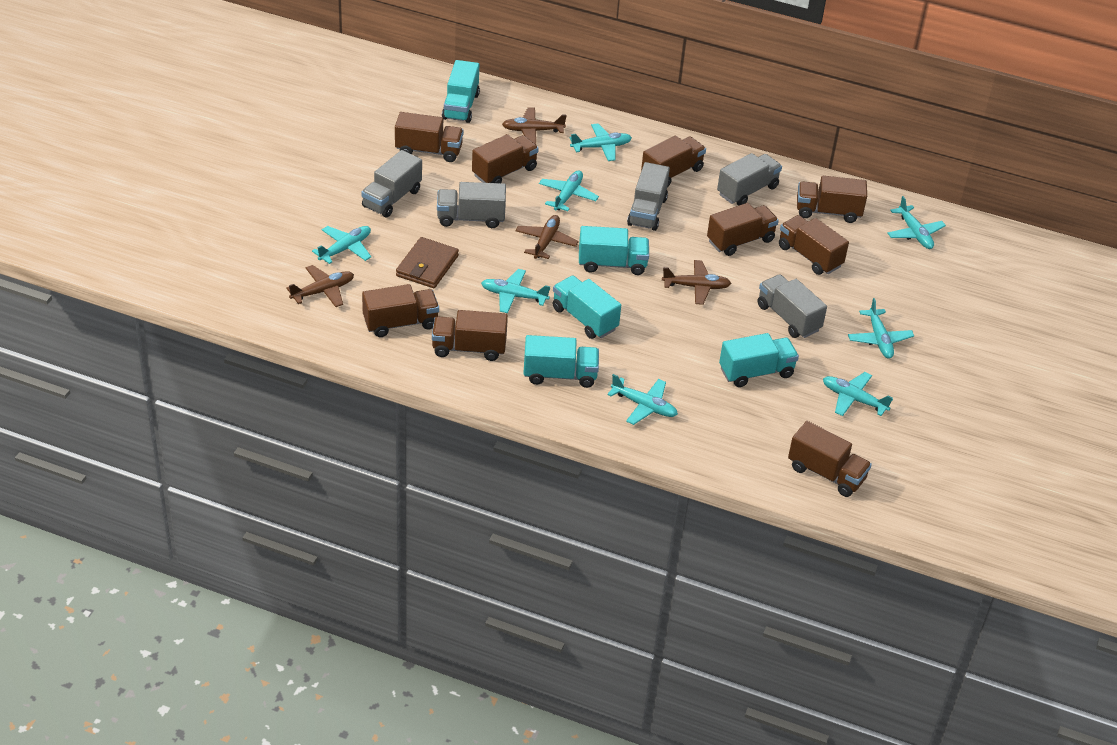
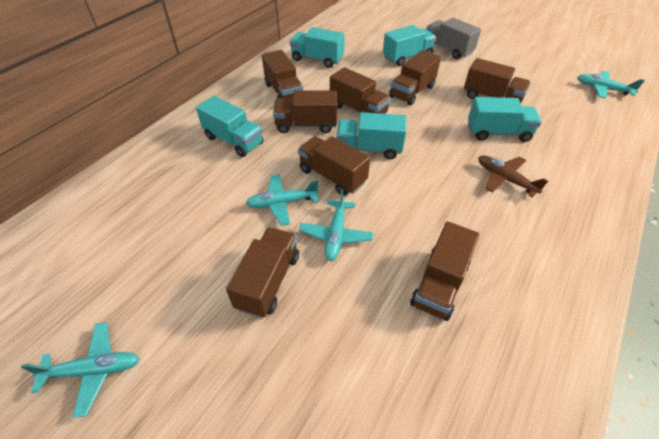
brown plane: 4 -> 1
brown truck: 9 -> 8
brown wallet: 1 -> 0
grey truck: 5 -> 1
turquoise plane: 8 -> 4

